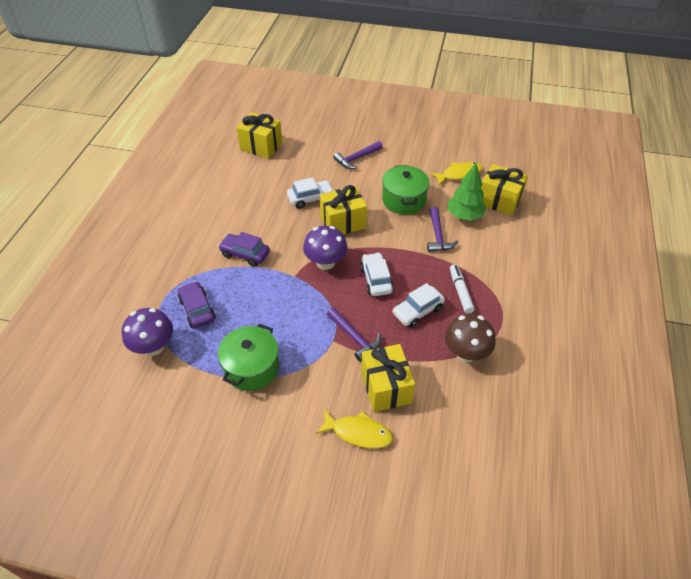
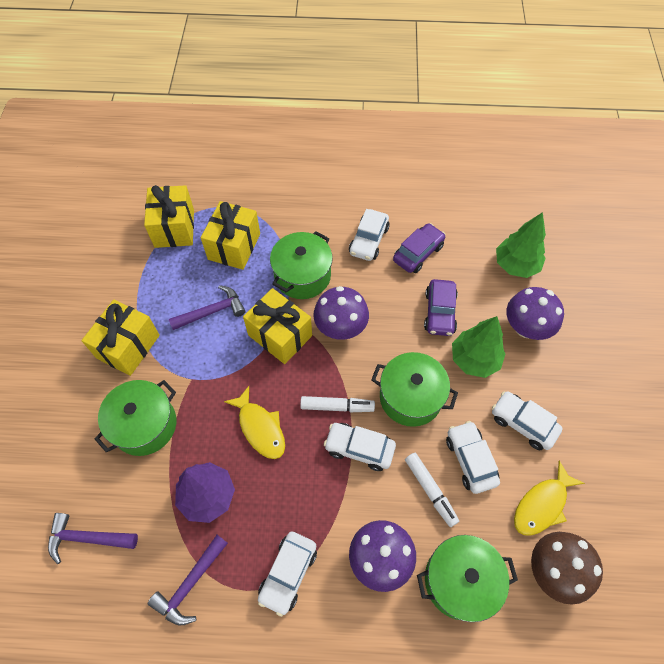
green pot: 2 -> 4
green tree: 1 -> 2
purple mushroom: 2 -> 3
purple tree: 0 -> 1
white car: 3 -> 5
white marker: 1 -> 2

